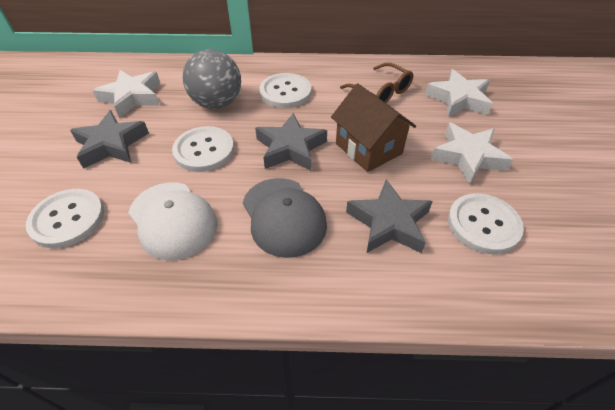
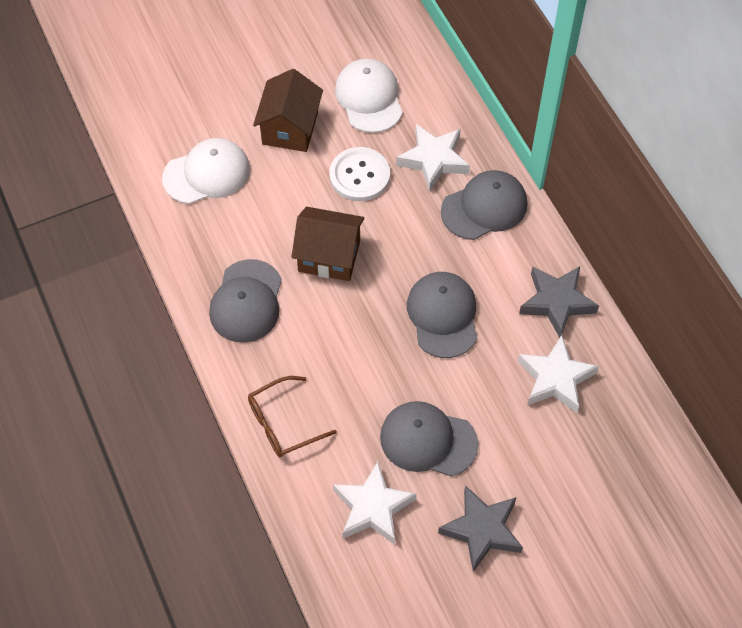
brown house: 1 -> 2
grey ball: 1 -> 0
grey cap: 1 -> 4
grey star: 3 -> 2
white button: 4 -> 1
white cap: 1 -> 2

